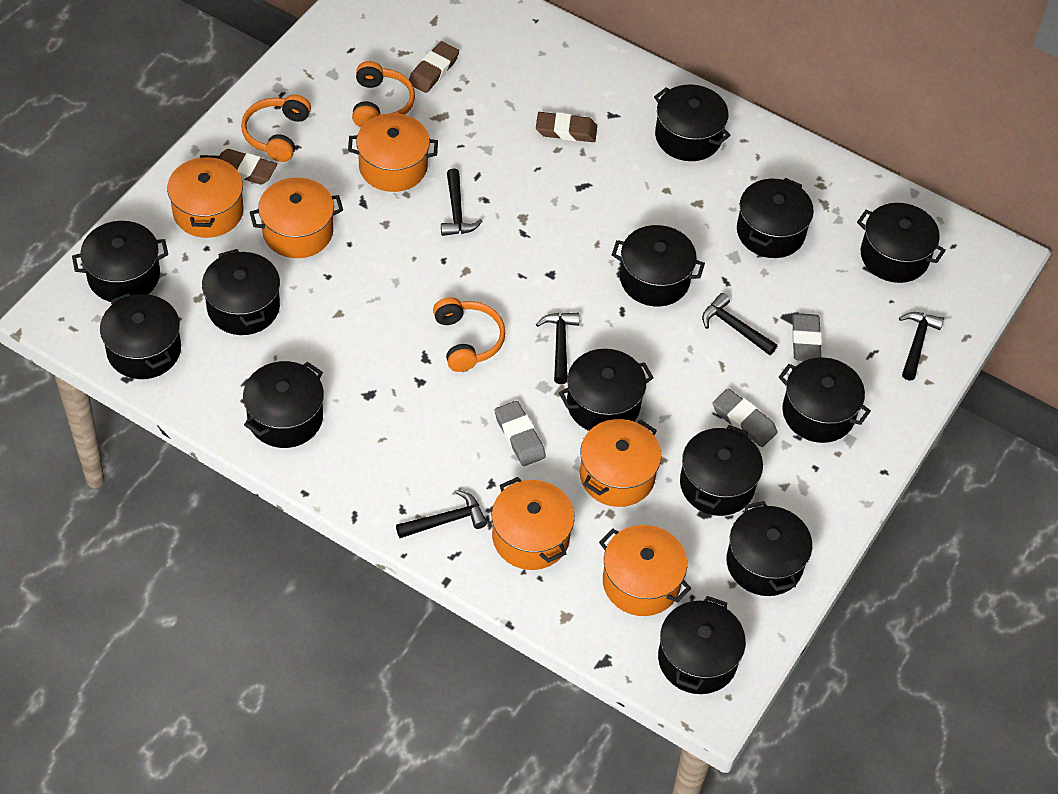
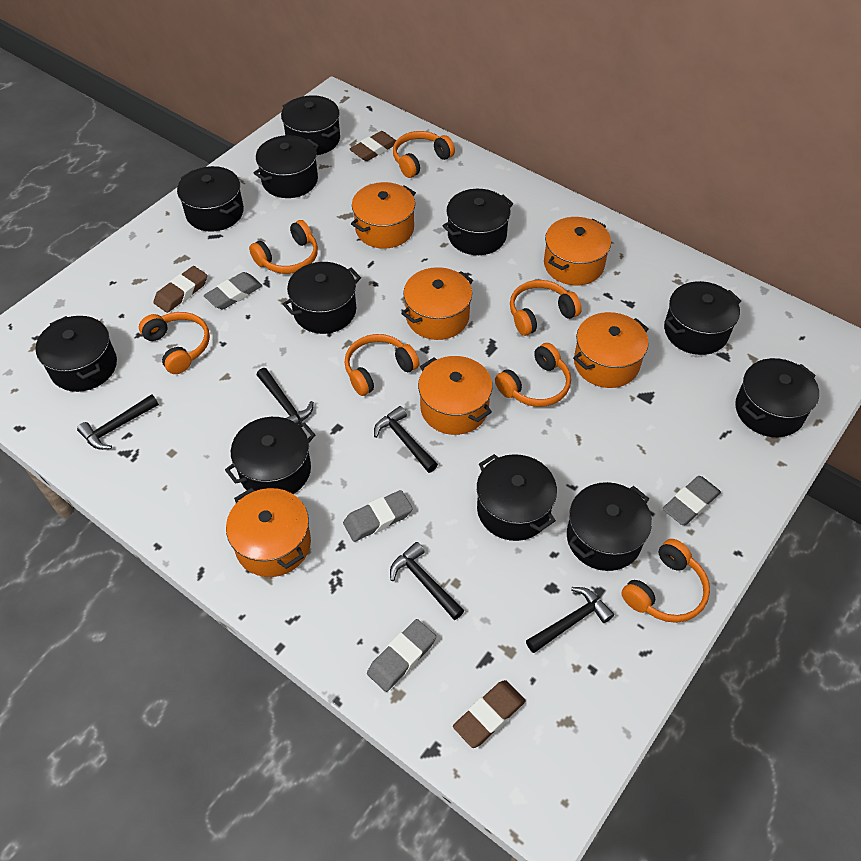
black pot: 13 -> 11
grey eraser: 3 -> 4
orange headphones: 3 -> 7

